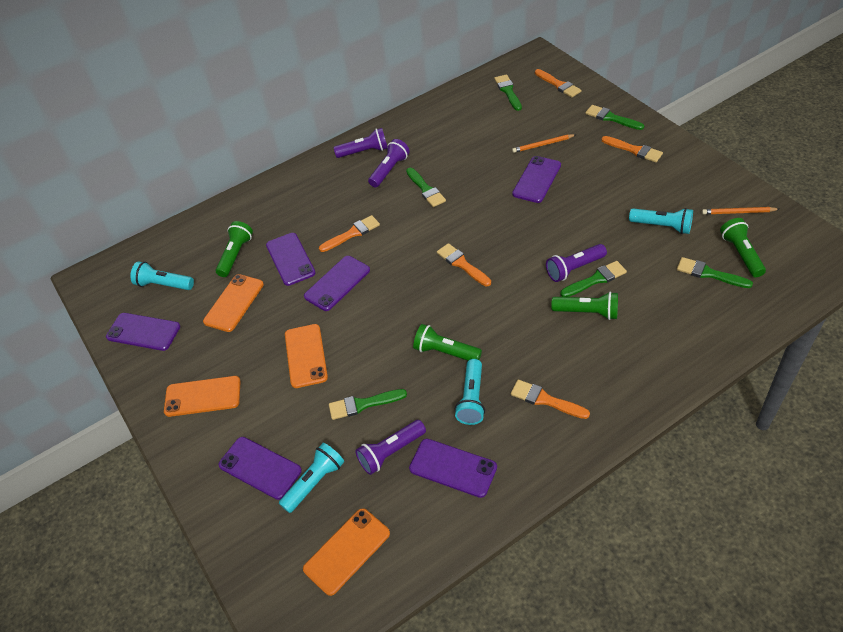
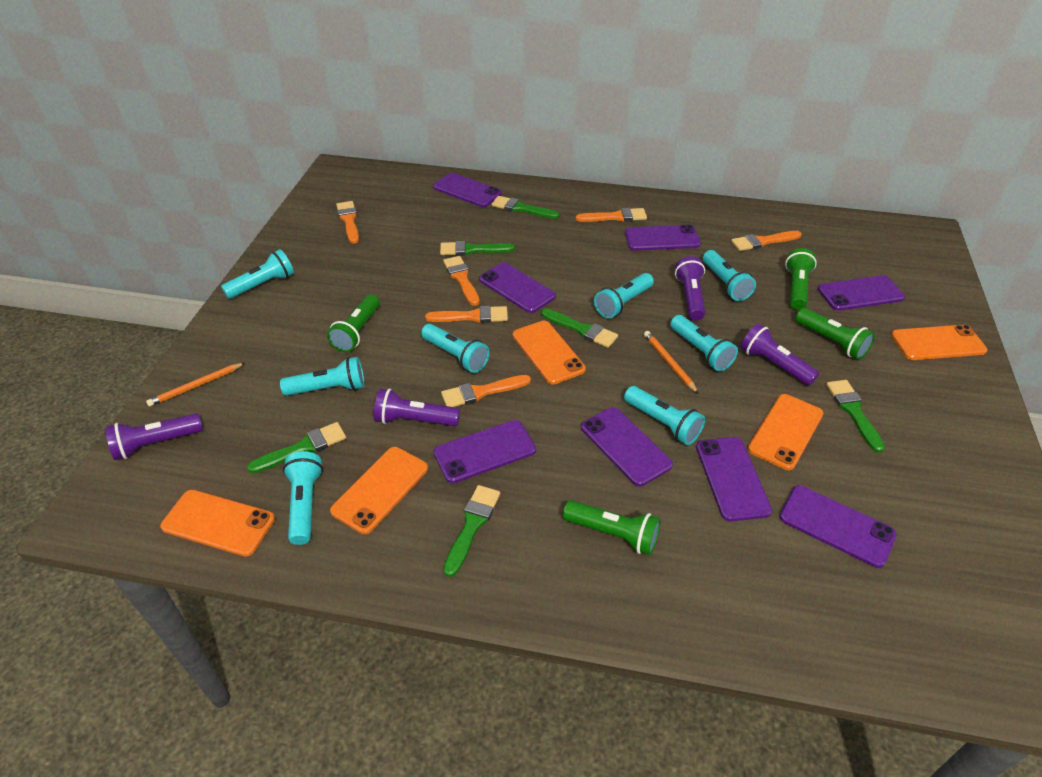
orange brush: 5 -> 6
orange phone: 4 -> 5
purple phone: 6 -> 8
turquoise flashlight: 4 -> 8

